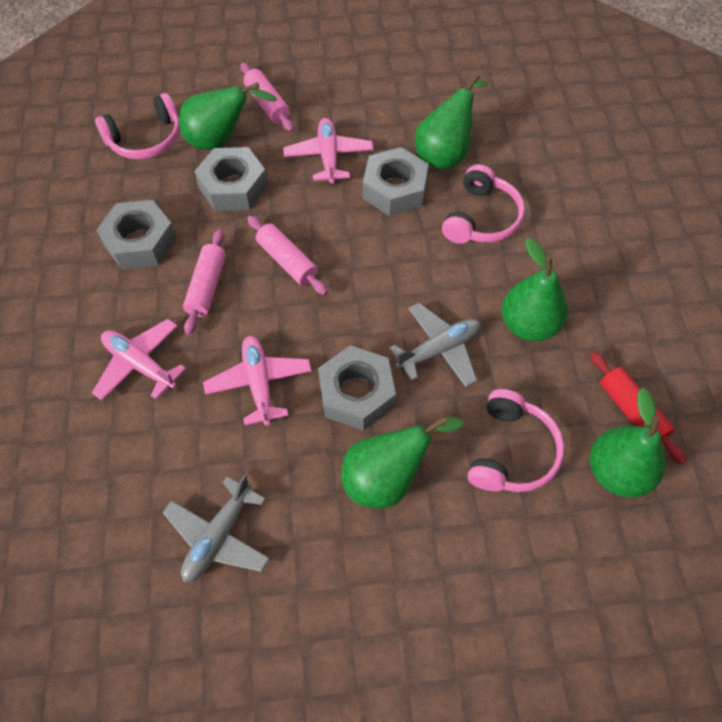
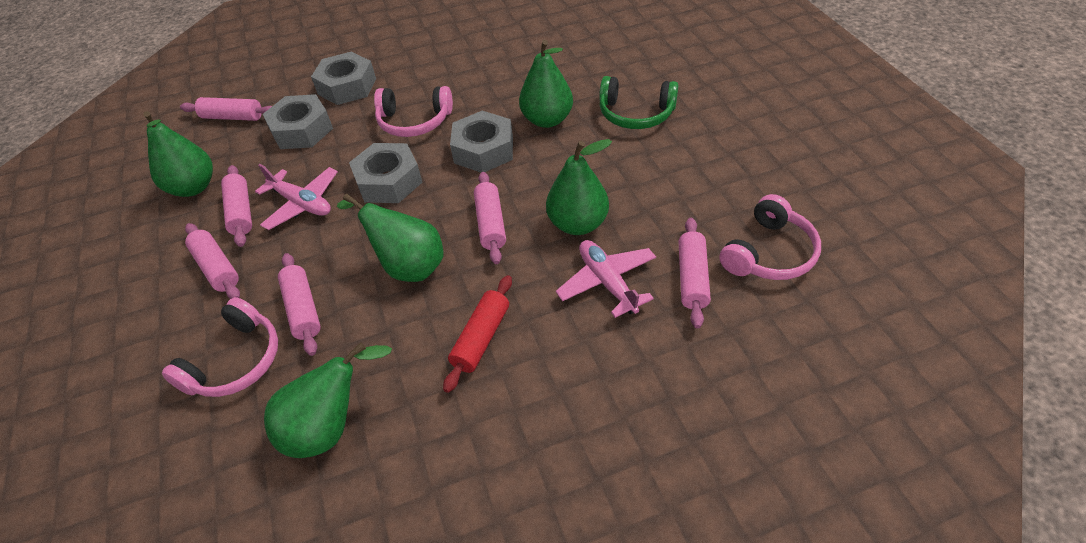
green headphones: 0 -> 1
grey plane: 2 -> 0
pink plane: 3 -> 2
pink rolling pin: 3 -> 6

